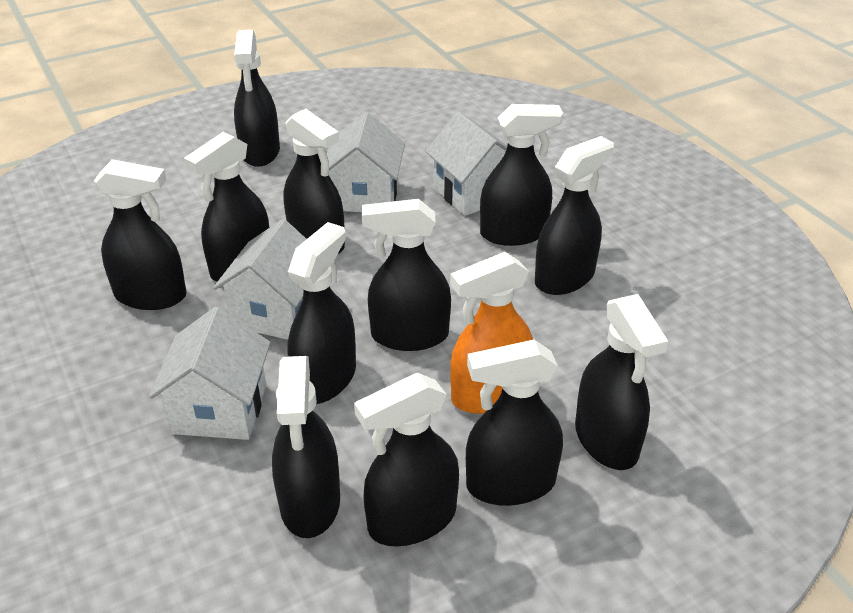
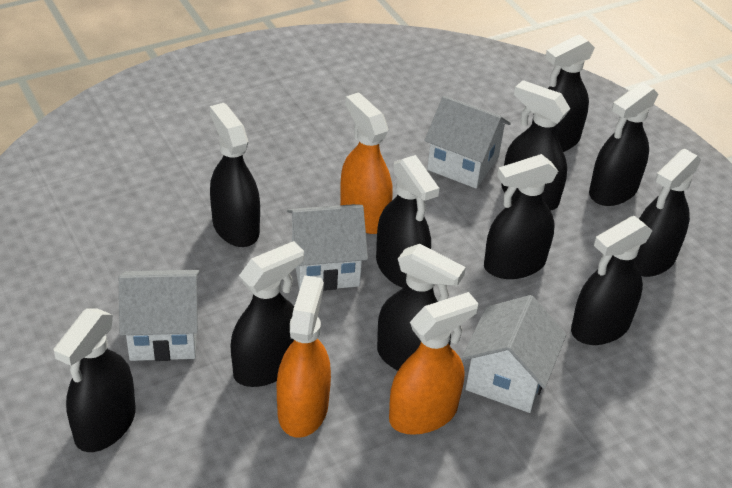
black spray bottle: 12 -> 11
orange spray bottle: 1 -> 3

